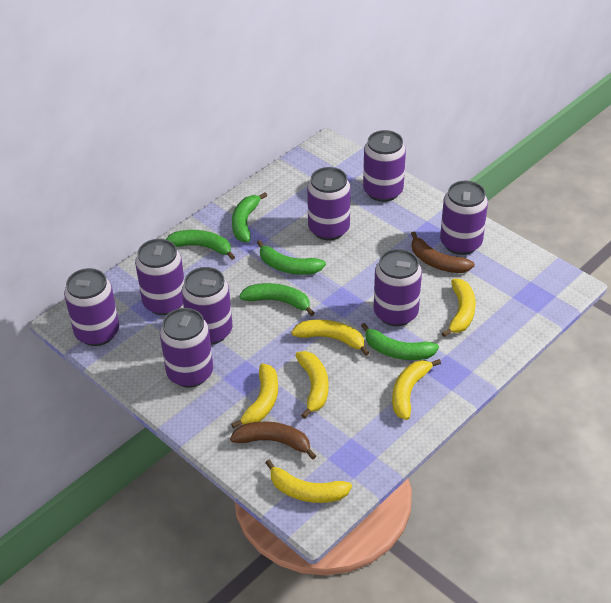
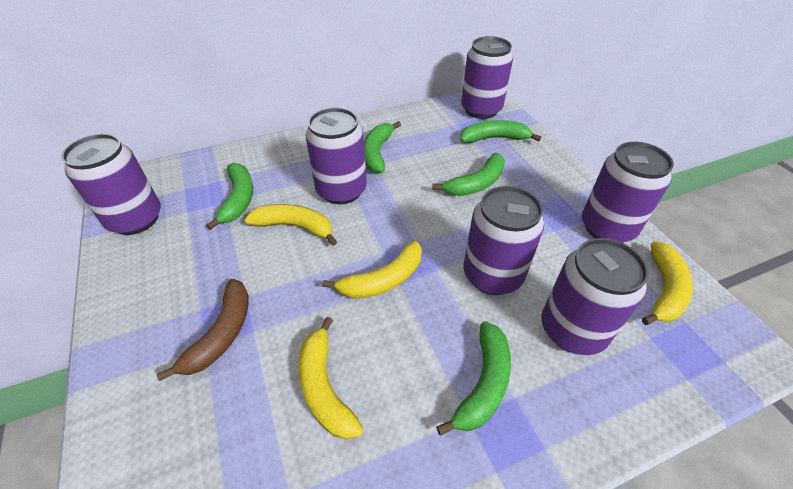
brown banana: 2 -> 1
purple can: 8 -> 6
yellow banana: 6 -> 4

